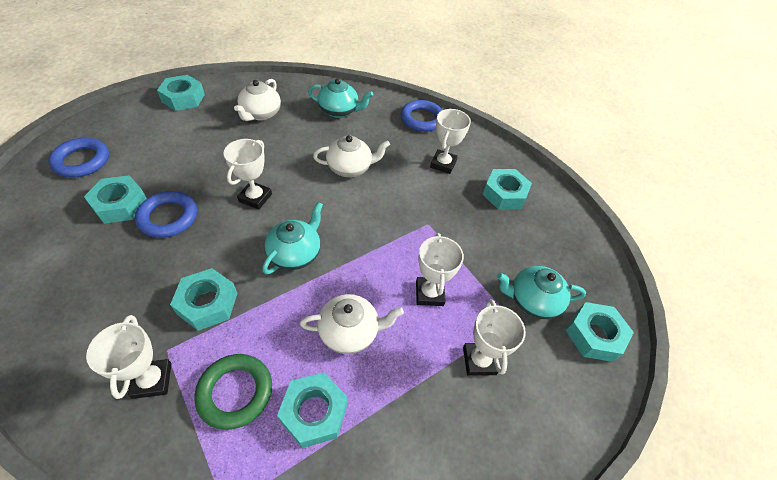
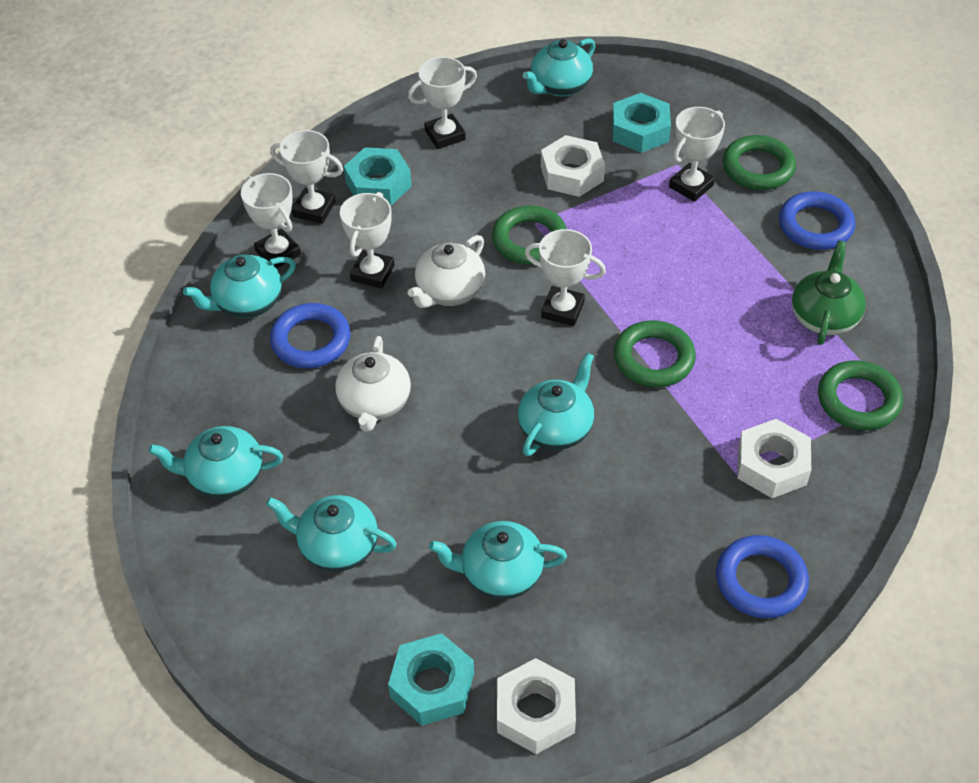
green ring: 1 -> 4
green teapot: 0 -> 1
turquoise nut: 6 -> 3
turquoise teapot: 3 -> 6
white nut: 0 -> 3
white teapot: 3 -> 2
white trophy: 5 -> 6

